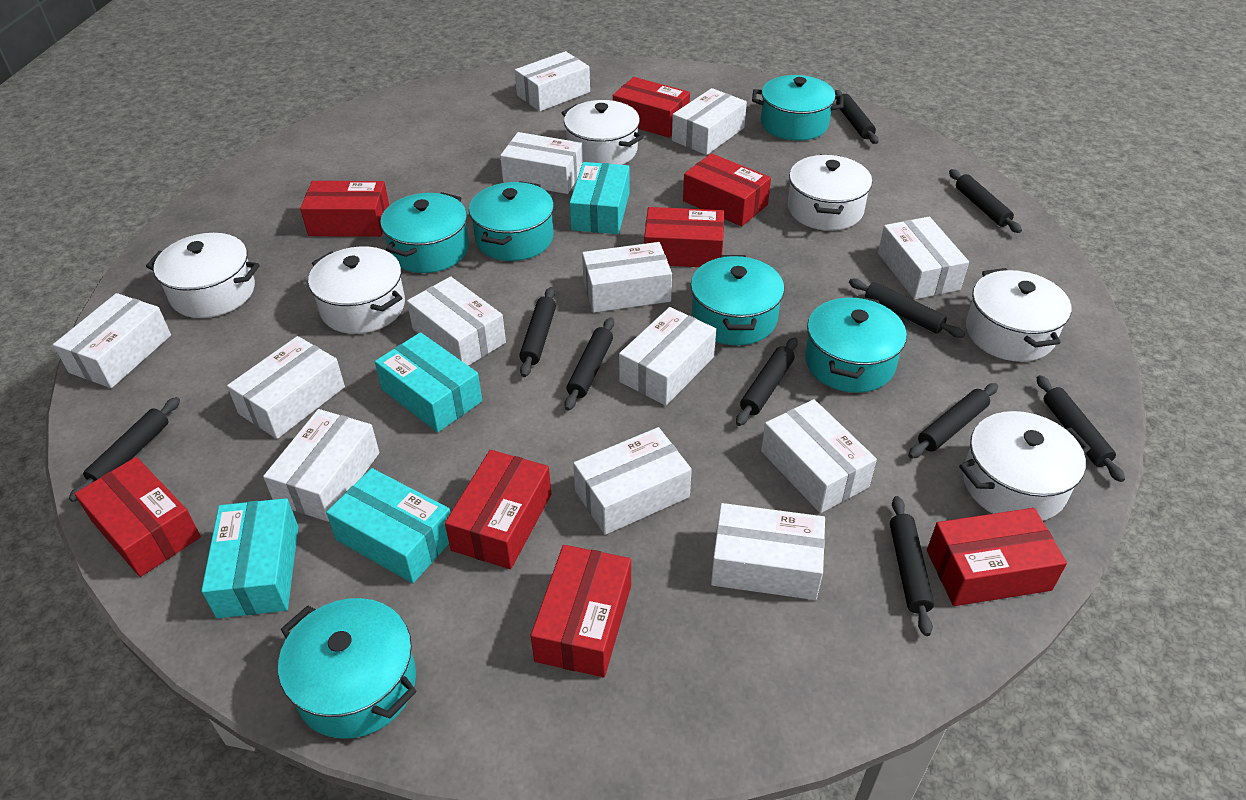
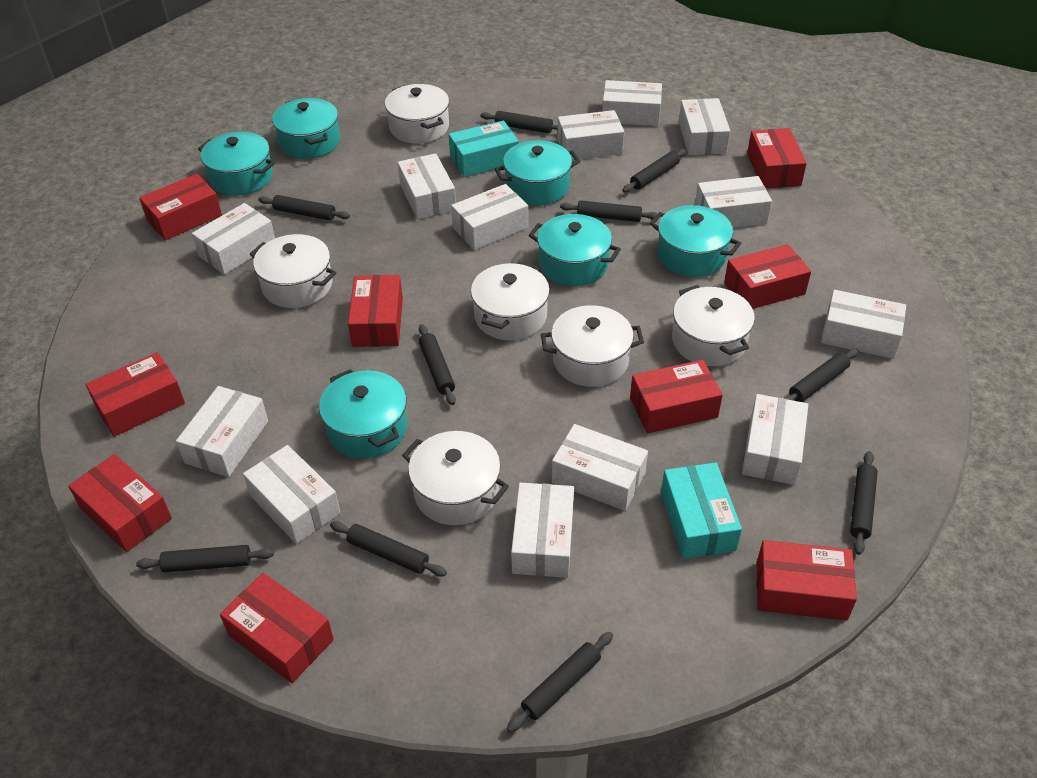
red box: 8 -> 9
turquoise box: 4 -> 2

